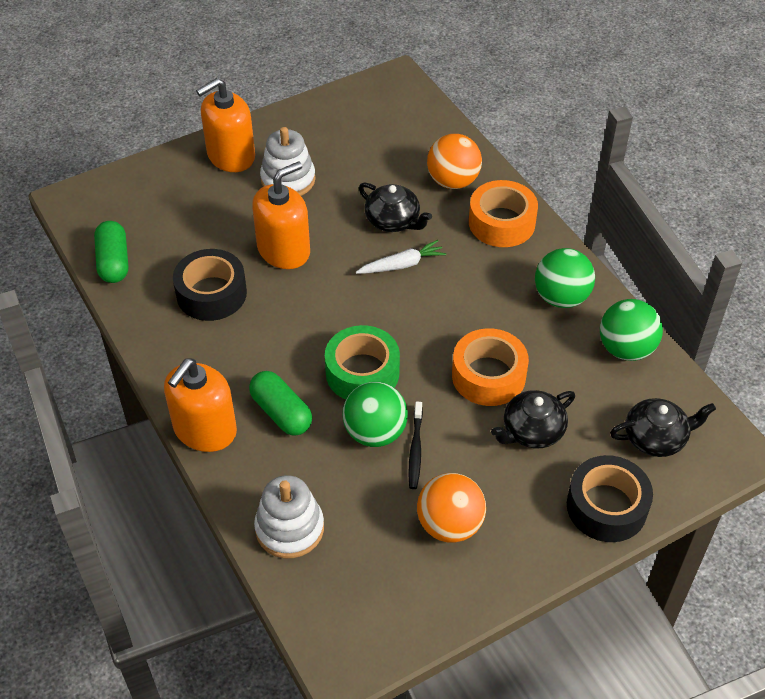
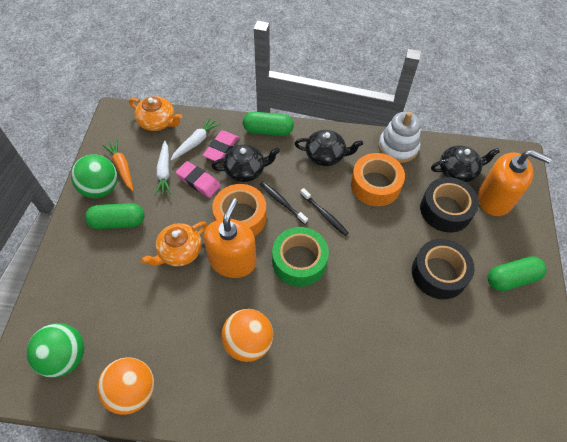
black toothbrush: 1 -> 2
green ball: 3 -> 2
green capsule: 2 -> 3
orange carrot: 0 -> 1
orange soap dispenser: 3 -> 2
orange teapot: 0 -> 2
pink eraser: 0 -> 2
white carrot: 1 -> 2
white stacking toy: 2 -> 1

